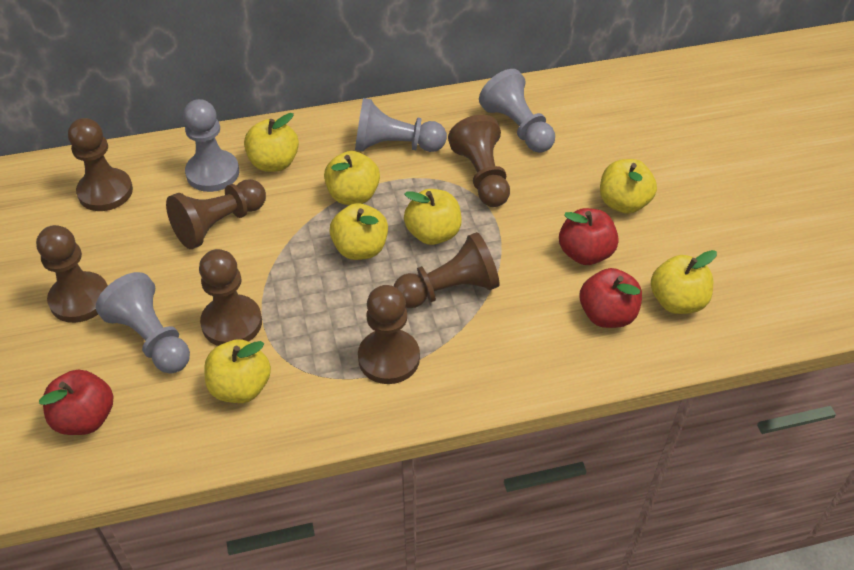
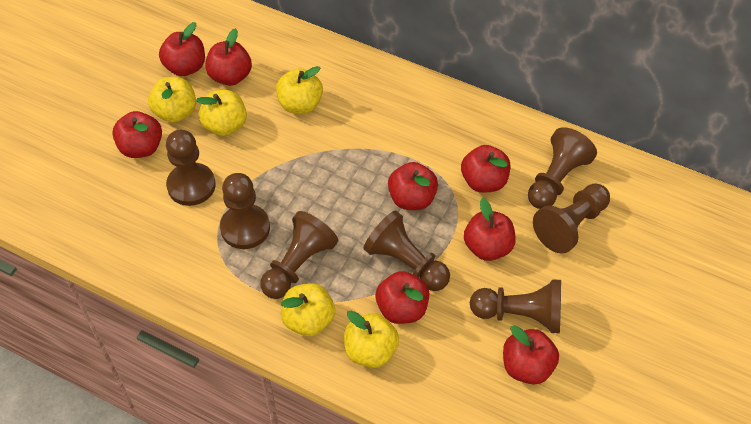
grey pawn: 4 -> 0
red apple: 3 -> 8
yellow apple: 7 -> 5

